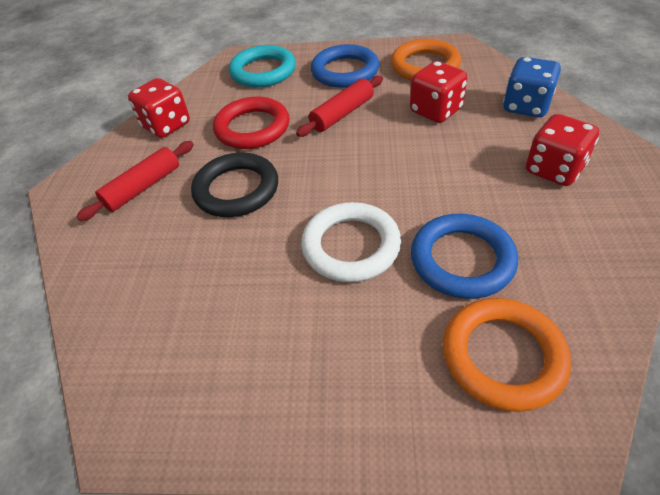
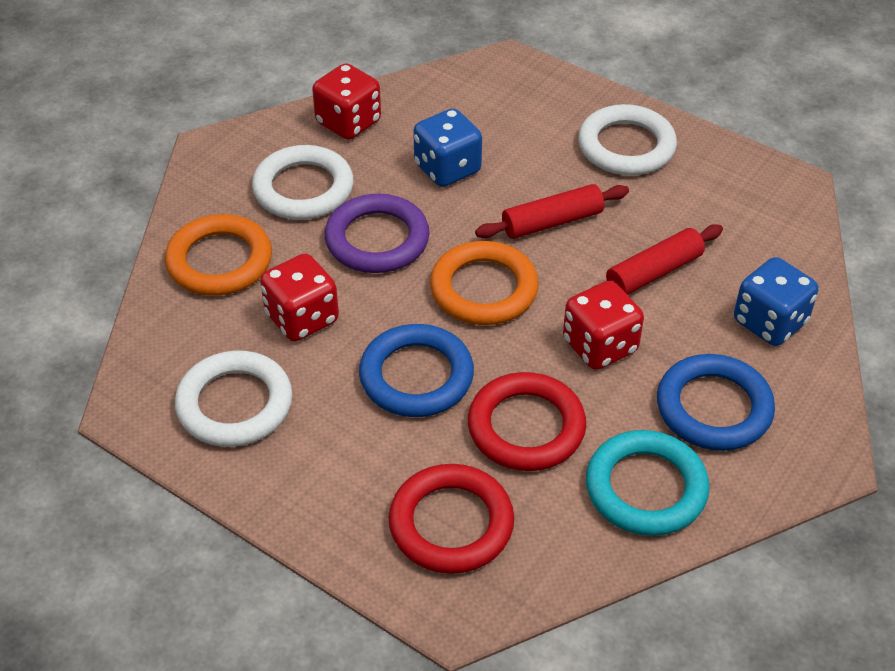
black ring: 1 -> 0
blue dice: 1 -> 2
purple ring: 0 -> 1
red ring: 1 -> 2
white ring: 1 -> 3

